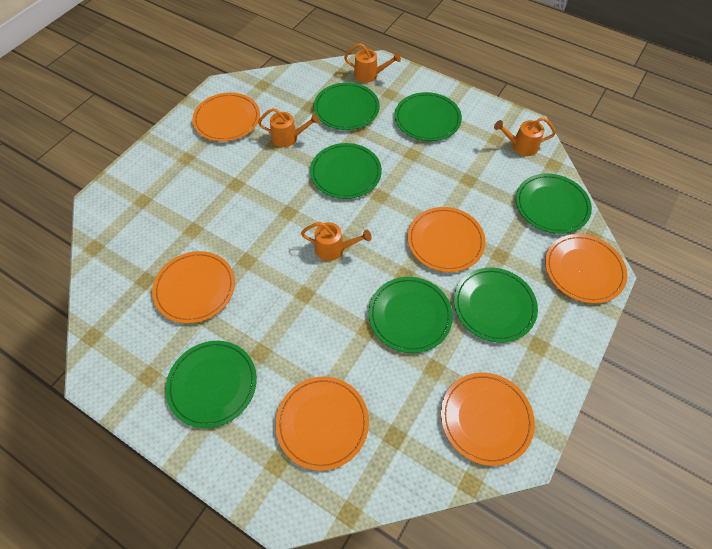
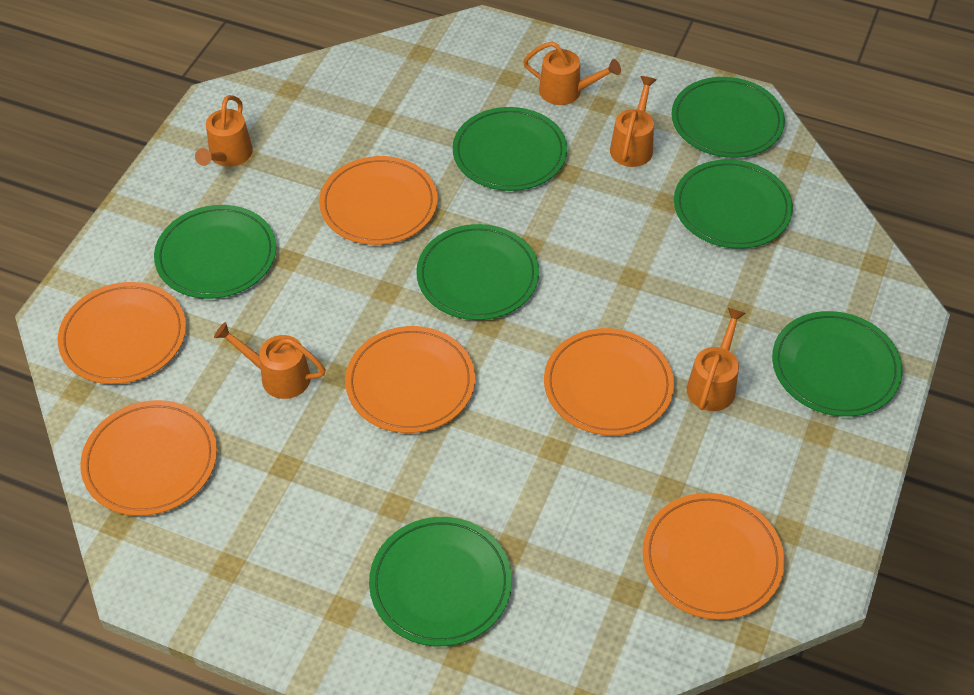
orange watering can: 4 -> 5

